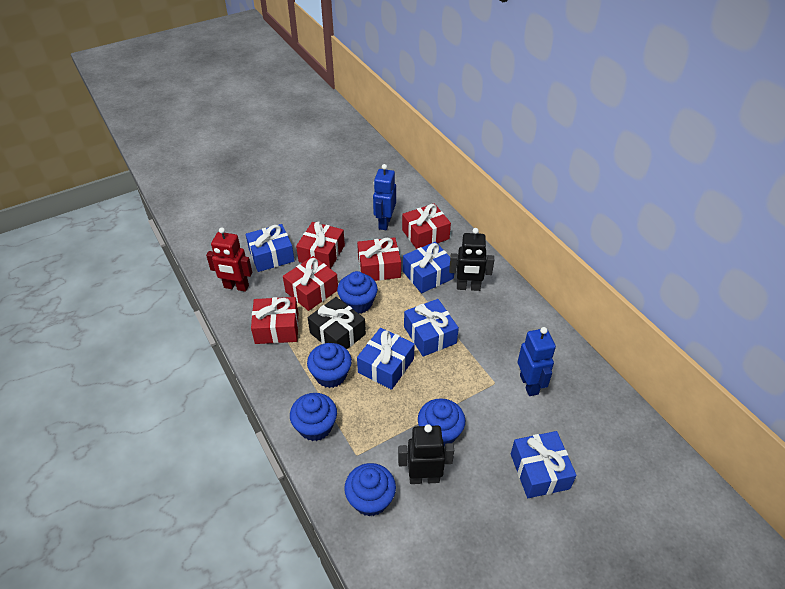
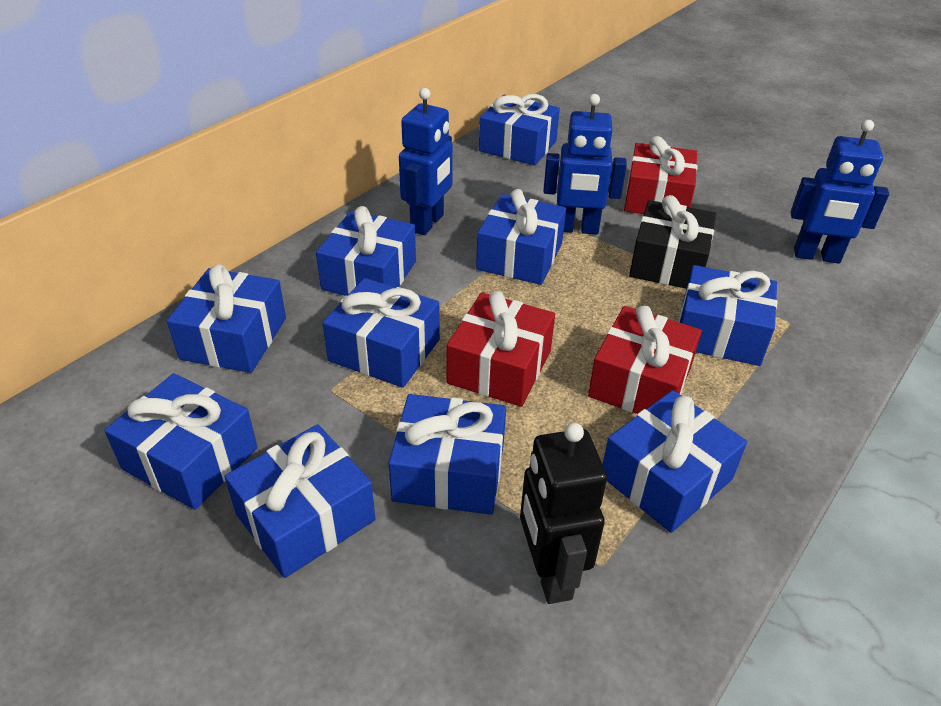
black robot: 2 -> 1
blue cupcake: 5 -> 0
blue gift: 5 -> 10
blue robot: 2 -> 3
red gift: 5 -> 3
red robot: 1 -> 0

